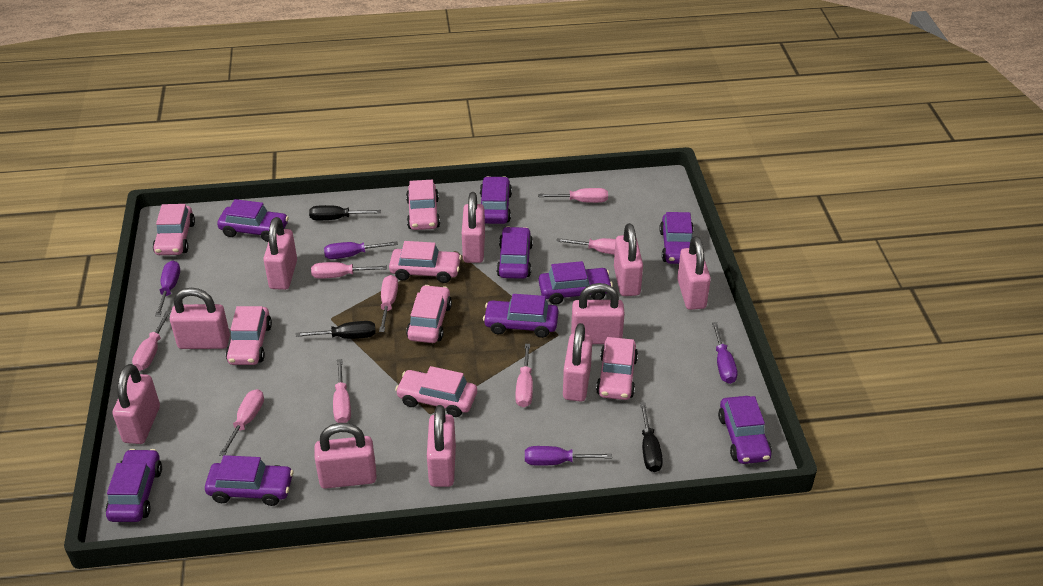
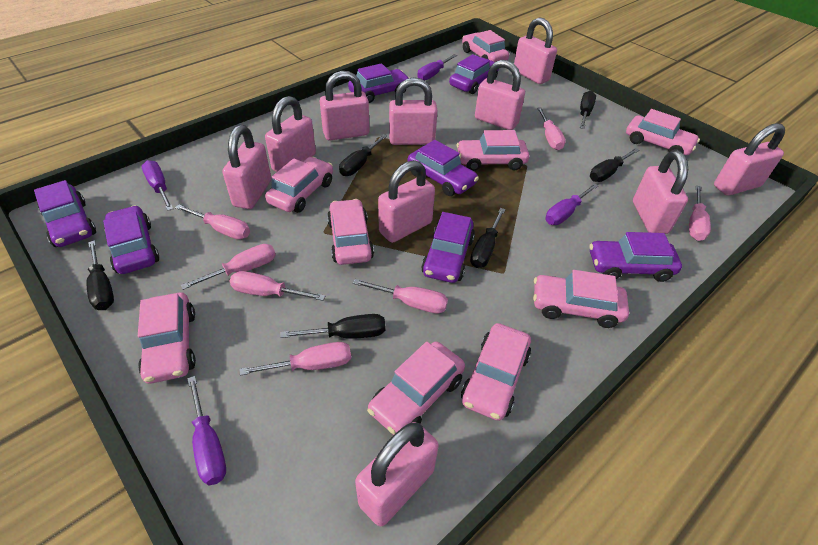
black screwdriver: 3 -> 6
pink car: 7 -> 9
pink screwdriver: 8 -> 7
purple car: 9 -> 7

